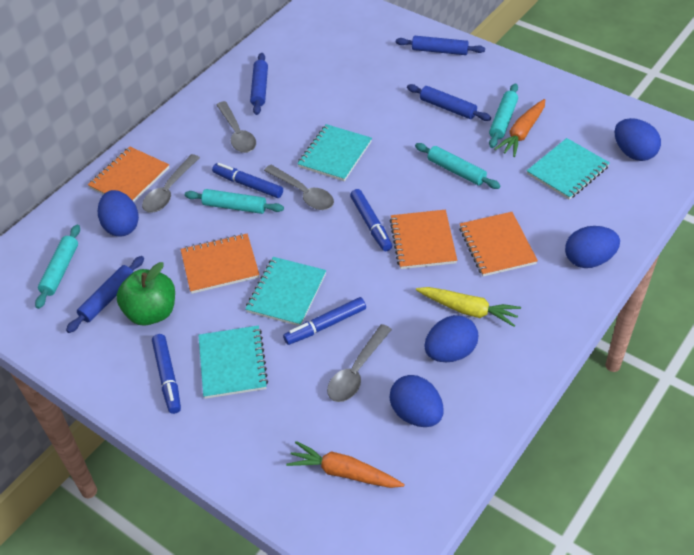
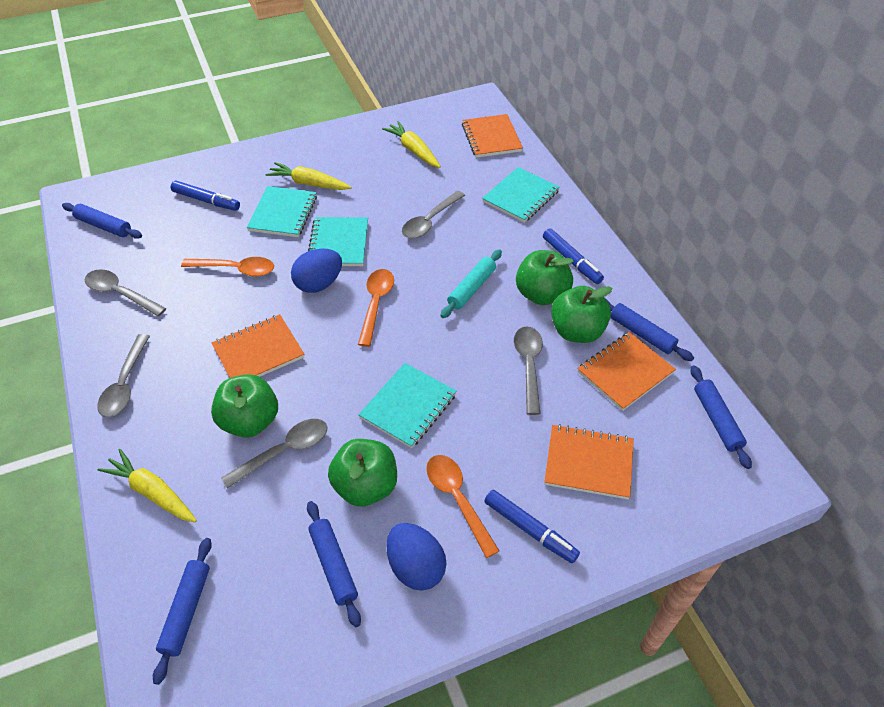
blue egg: 5 -> 2
blue marker: 4 -> 3
blue rolling pin: 4 -> 5
green apple: 1 -> 4
grey spoon: 4 -> 5
orange carrot: 2 -> 0
orange spoon: 0 -> 3
turquoise rolling pin: 4 -> 1
yellow carrot: 1 -> 3

